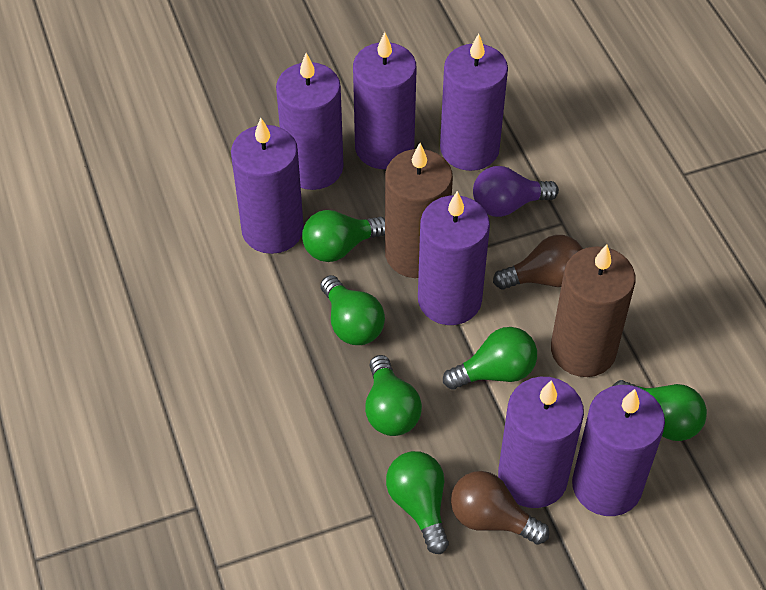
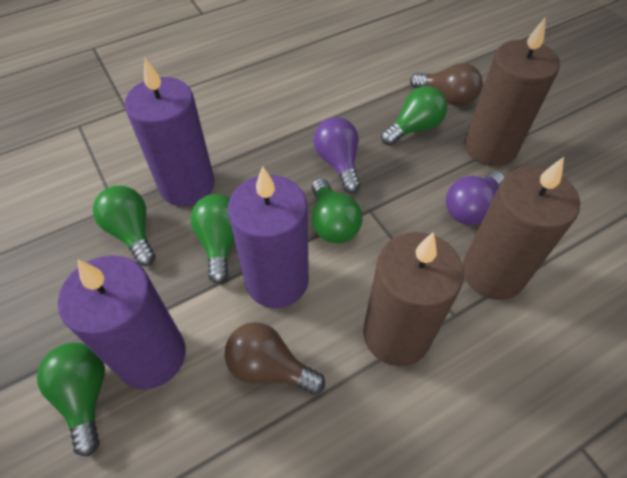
brown candle: 2 -> 3
green light bulb: 6 -> 5
purple candle: 7 -> 3
purple light bulb: 1 -> 2

